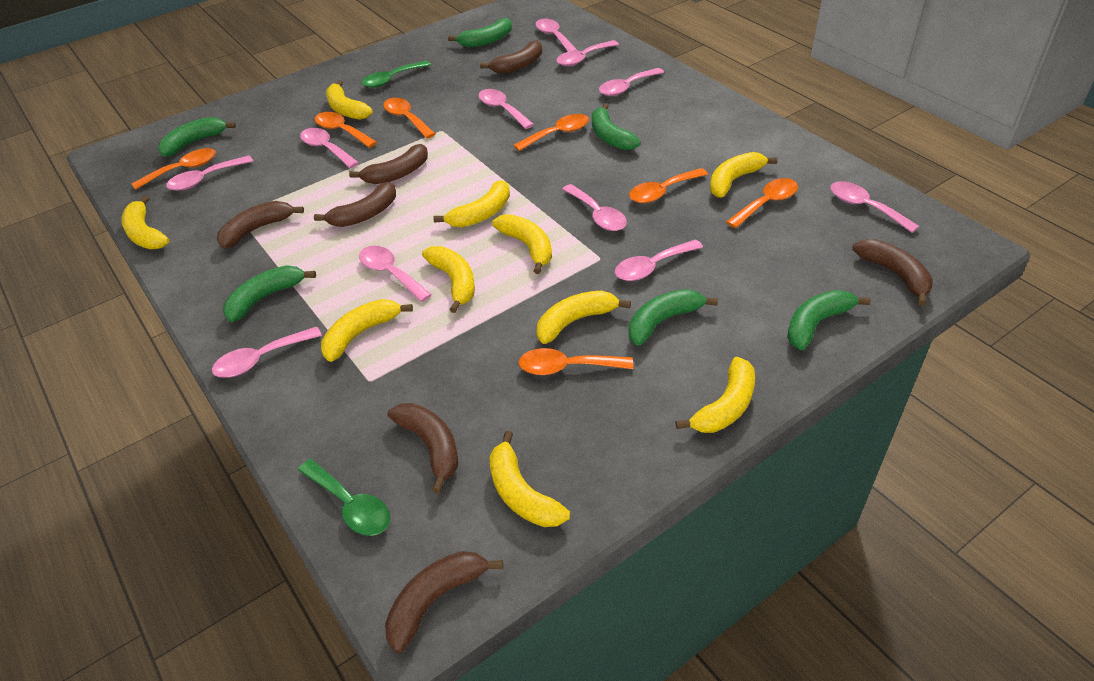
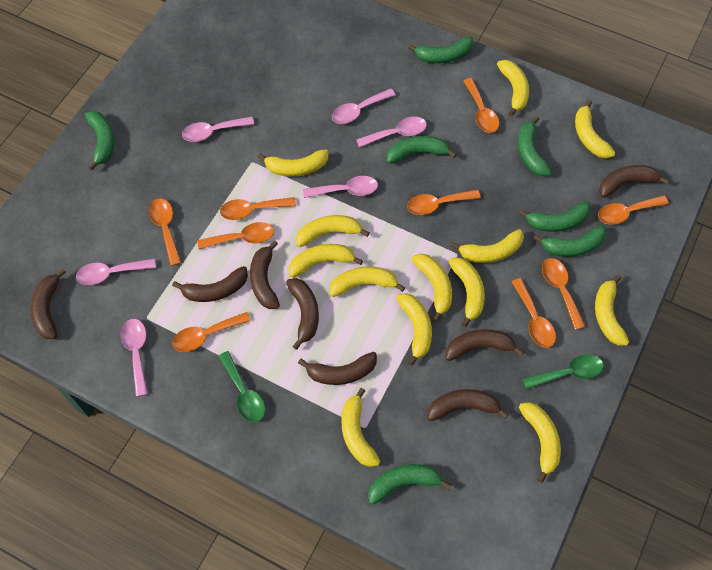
brown banana: 7 -> 8
green banana: 6 -> 7
orange spoon: 7 -> 9
pink spoon: 11 -> 6
yellow banana: 10 -> 13

